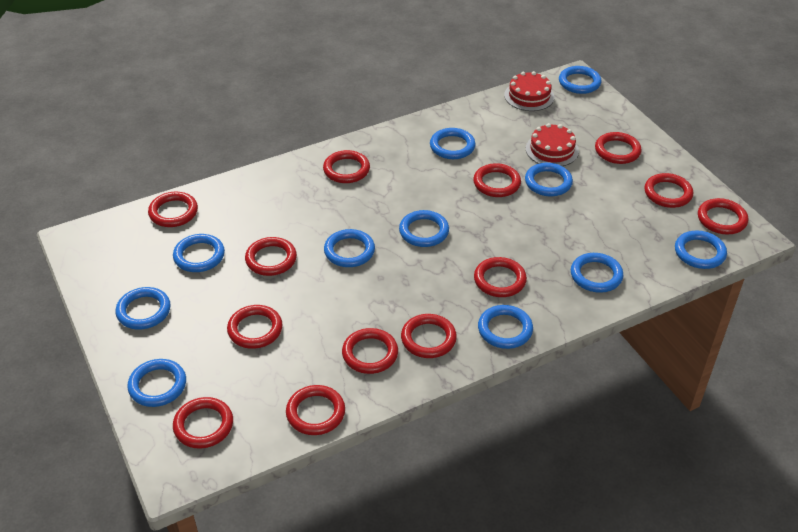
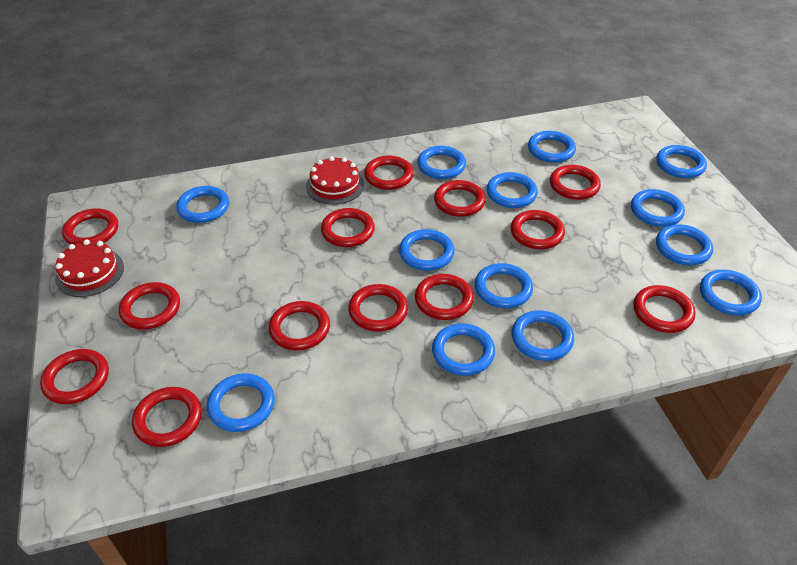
blue ring: 11 -> 13

